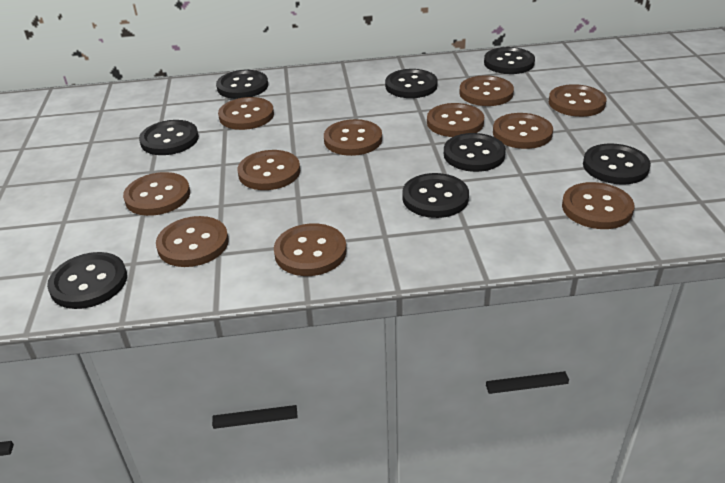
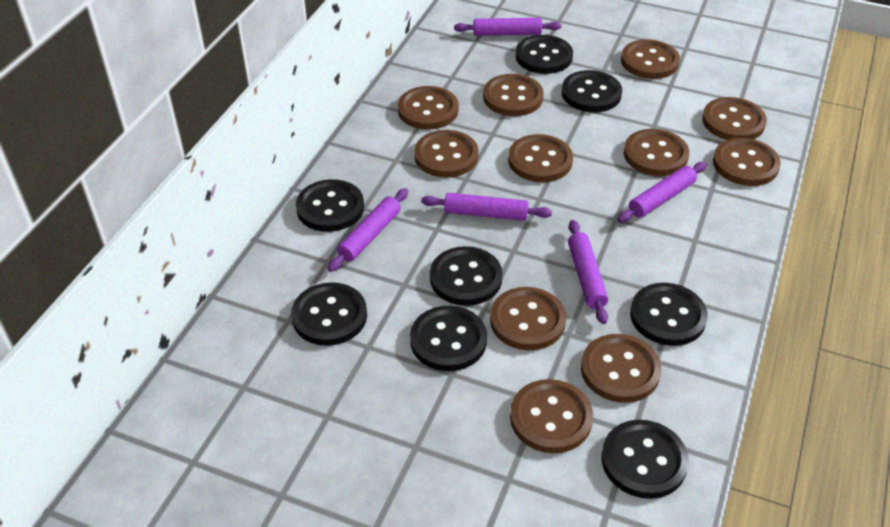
purple rolling pin: 0 -> 5

